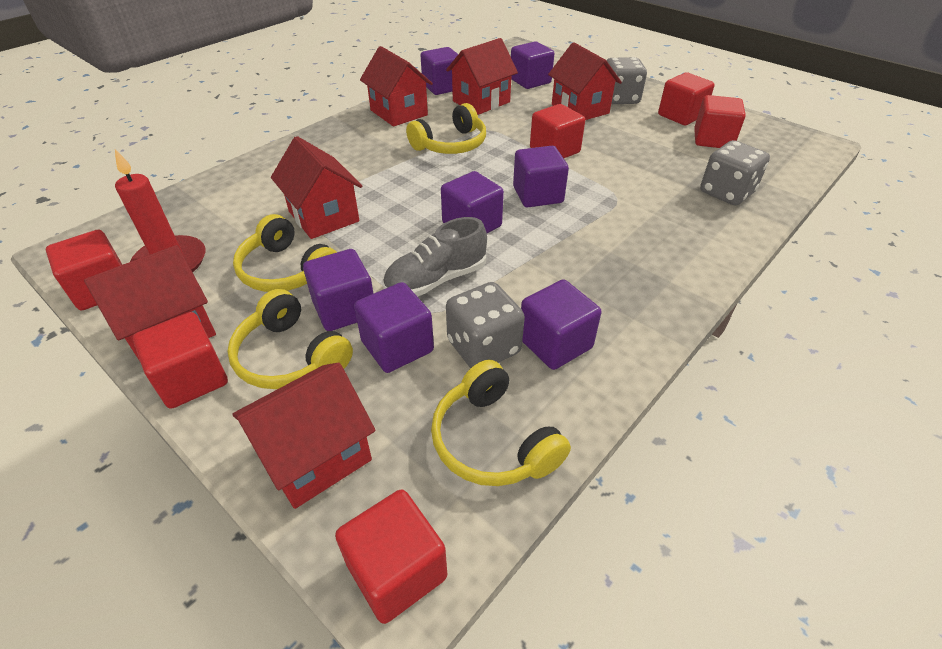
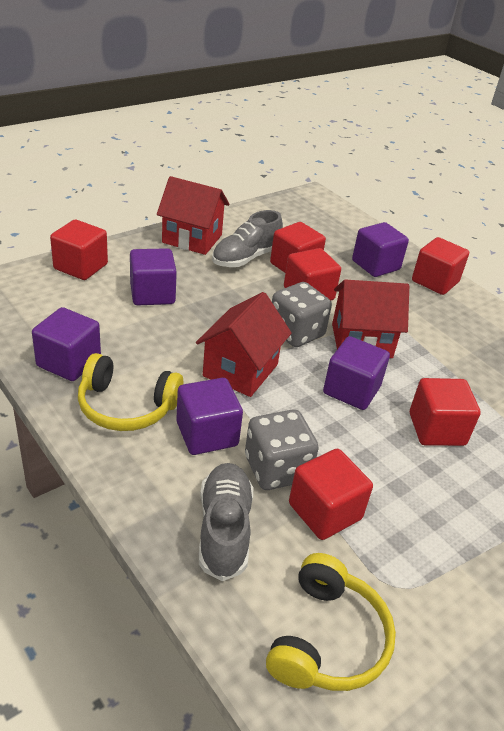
grey dice: 3 -> 2
grey shoe: 1 -> 2
purple cube: 7 -> 5
red candle: 1 -> 0
red house: 6 -> 3
yellow headphones: 4 -> 2

